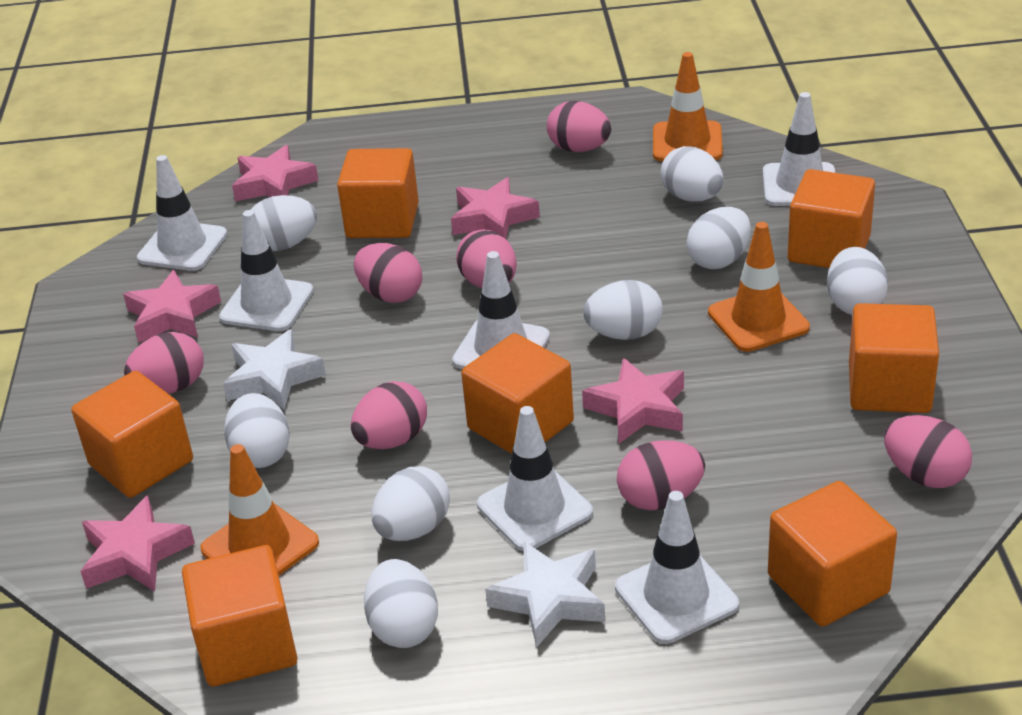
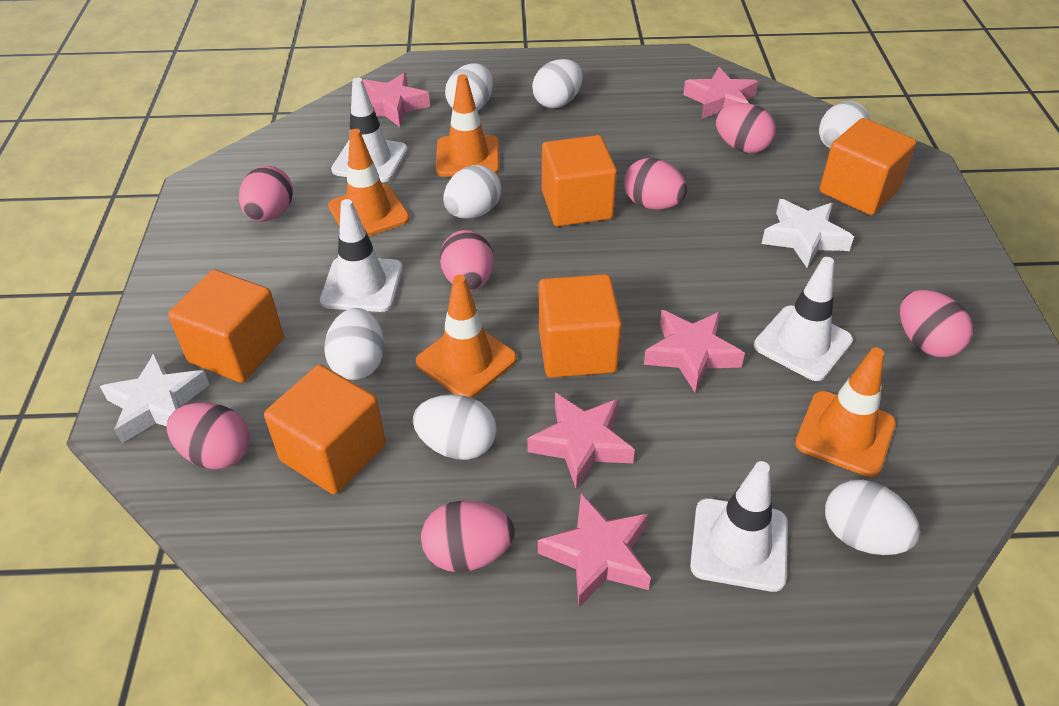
orange cube: 7 -> 5
orange traffic cone: 3 -> 4
white egg: 8 -> 7
white traffic cone: 6 -> 4

